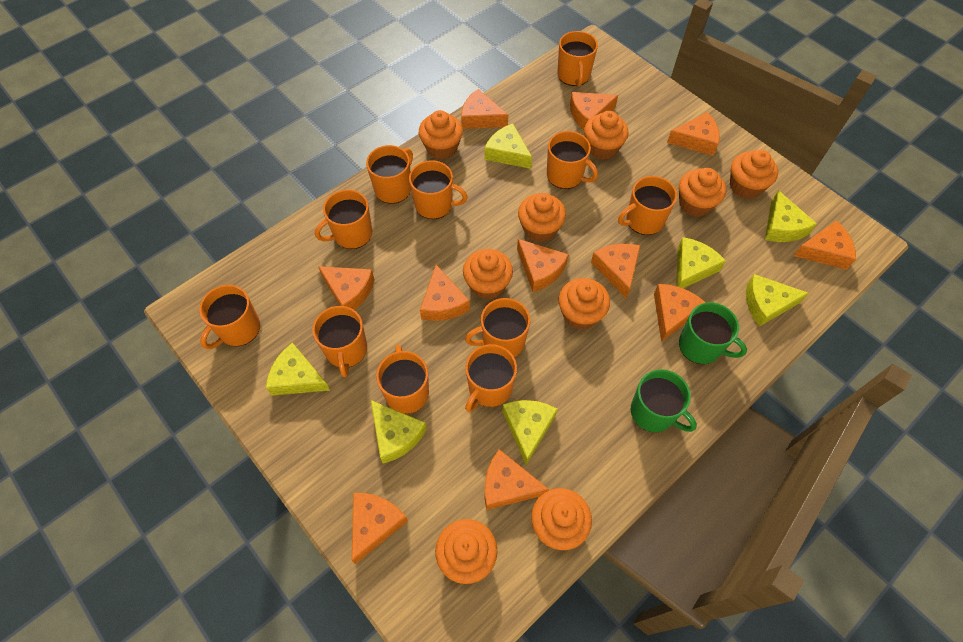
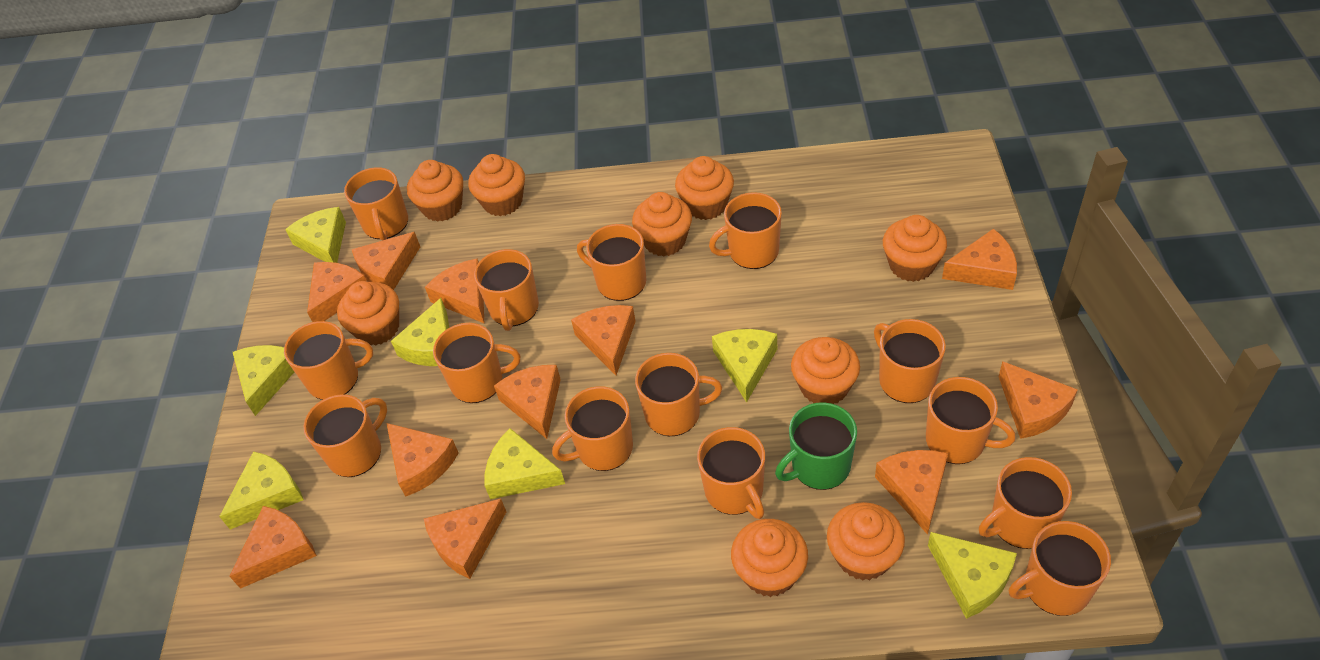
green mug: 2 -> 1
orange mug: 11 -> 14

